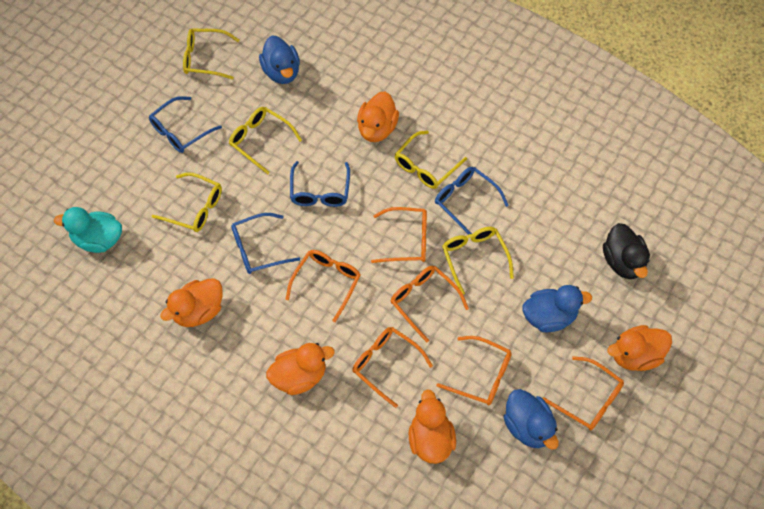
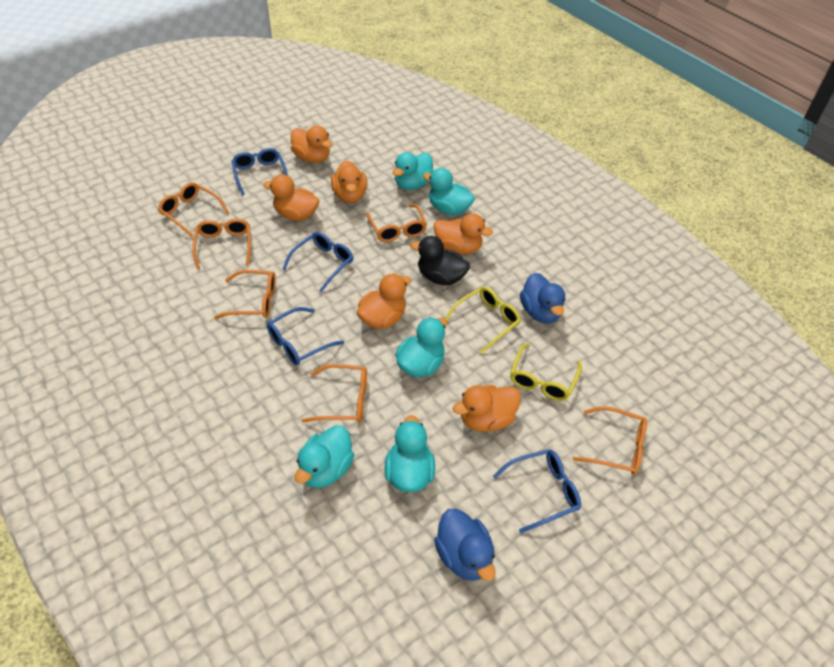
blue duck: 3 -> 2
orange duck: 5 -> 6
turquoise duck: 1 -> 5
yellow glasses: 5 -> 2

